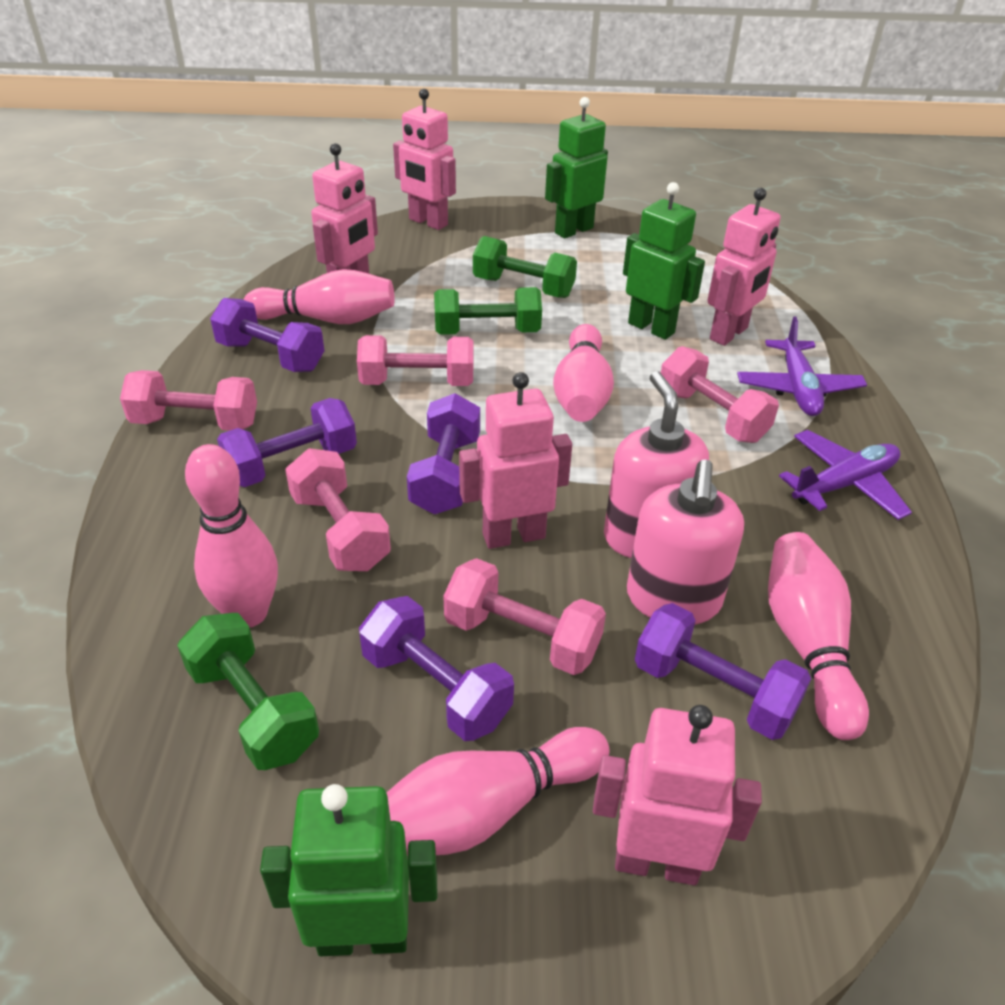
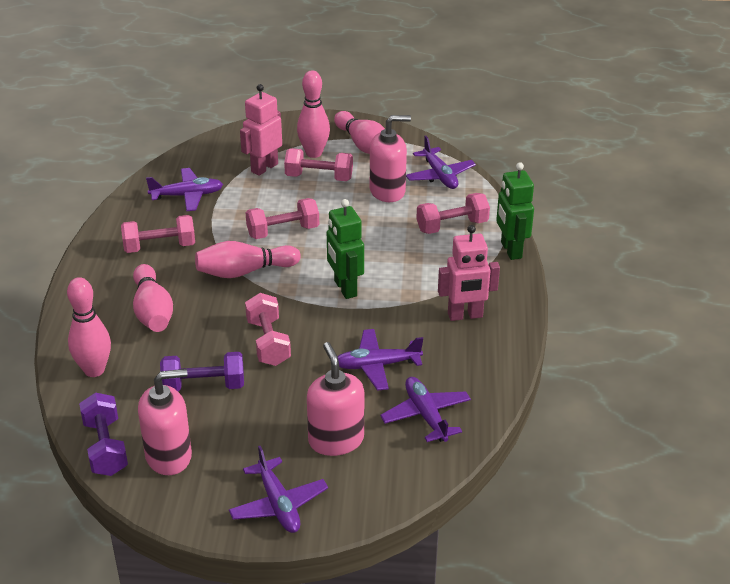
green dumbbell: 3 -> 0
green robot: 3 -> 2
pink robot: 5 -> 2
pink soap dispenser: 2 -> 3
purple dumbbell: 5 -> 2
purple plane: 2 -> 5

